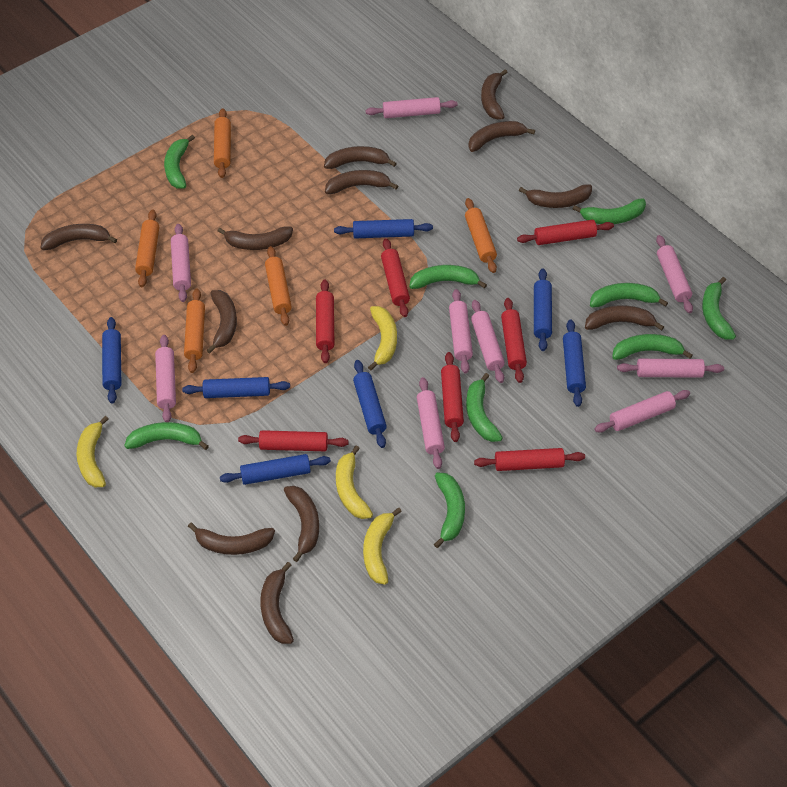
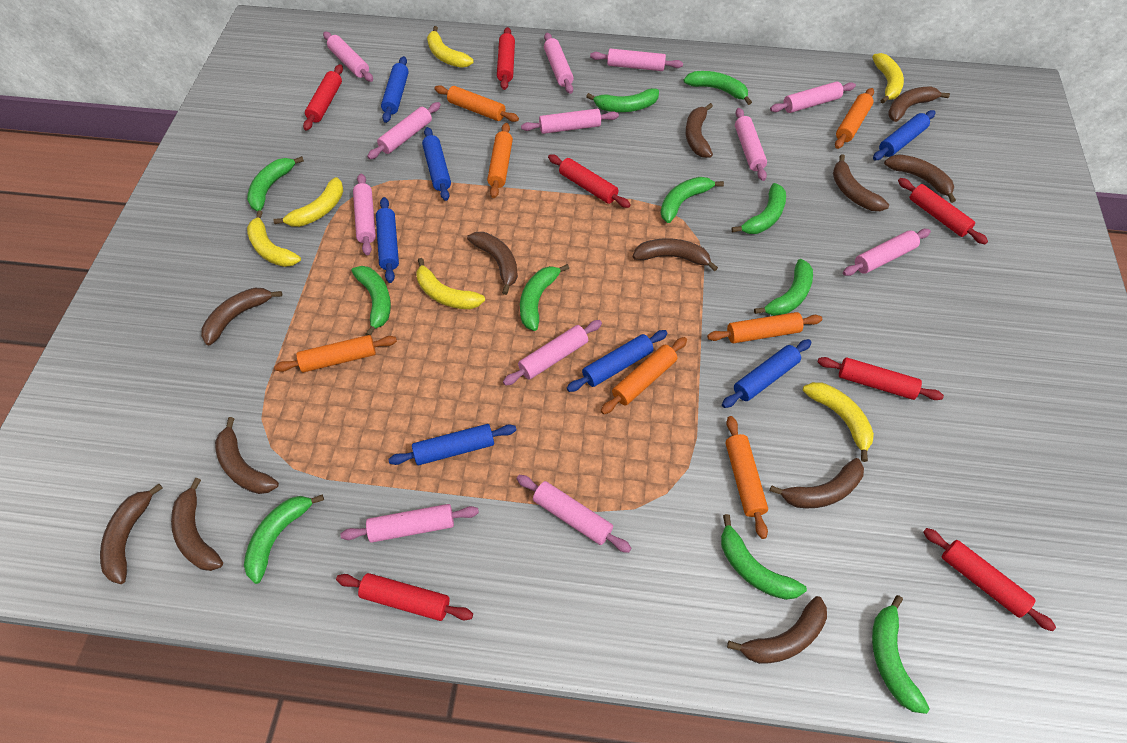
green banana: 9 -> 11
orange rolling pin: 5 -> 7
pink rolling pin: 9 -> 12
yellow banana: 4 -> 6

